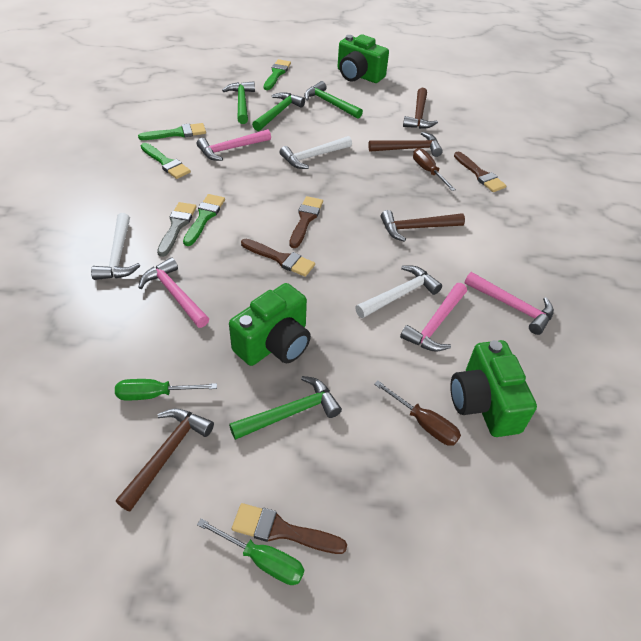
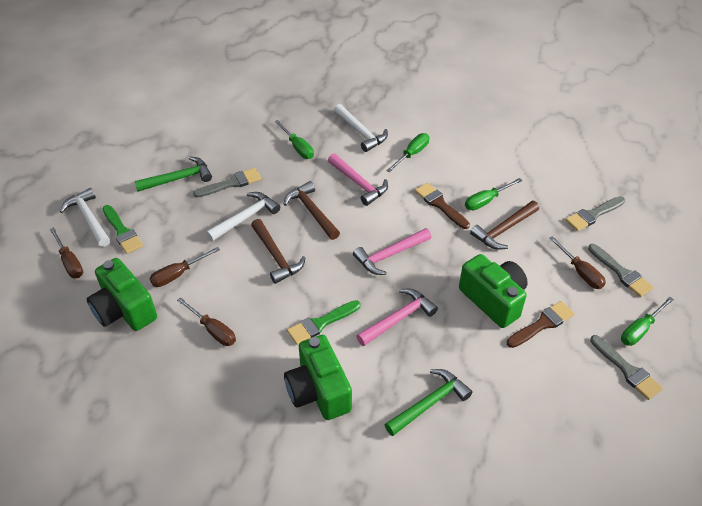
brown brush: 4 -> 2
brown hammer: 4 -> 3
brown screwdriver: 2 -> 4
green brush: 4 -> 2
green hammer: 4 -> 2
green screwdriver: 2 -> 4
grey brush: 1 -> 4
pink hammer: 4 -> 3

